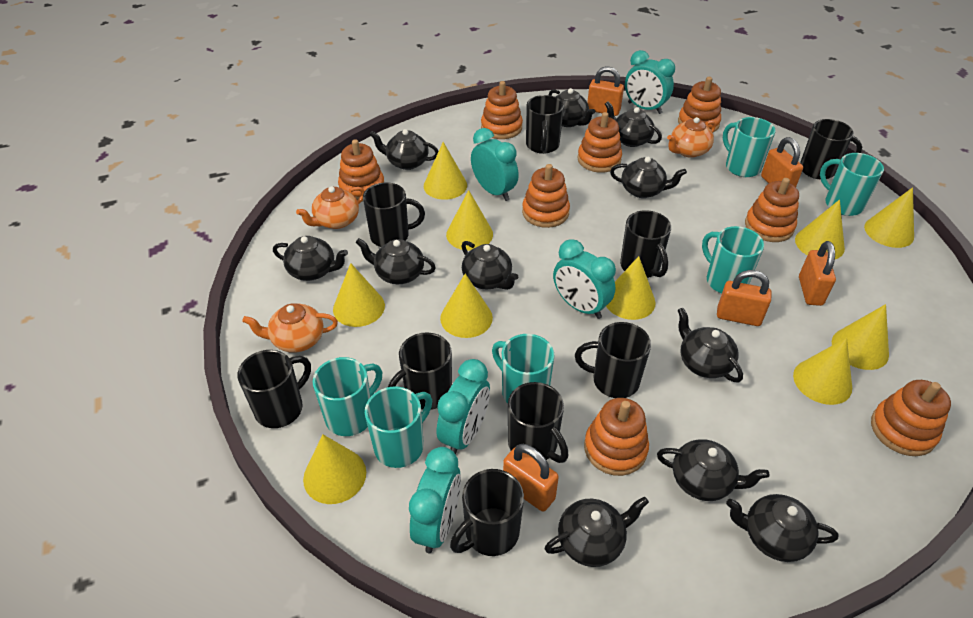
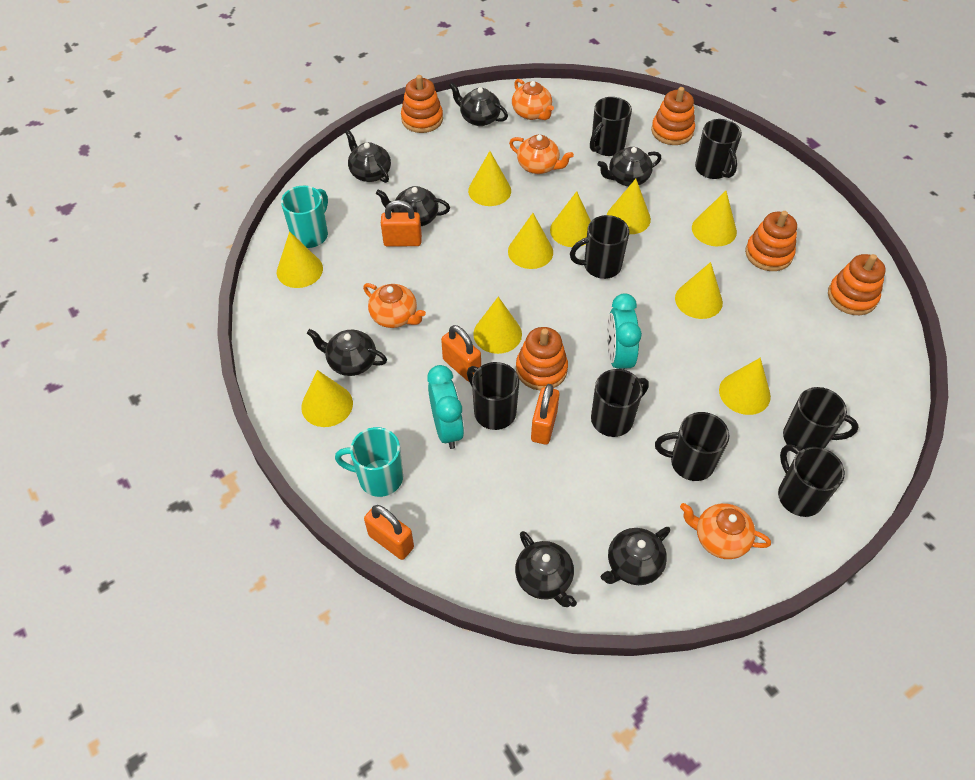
black mug: 9 -> 8
black teapot: 11 -> 7
orange padlock: 5 -> 4
orange stacking toy: 8 -> 5
orange teapot: 3 -> 4
turquoise clock: 5 -> 2
turquoise mug: 6 -> 2

